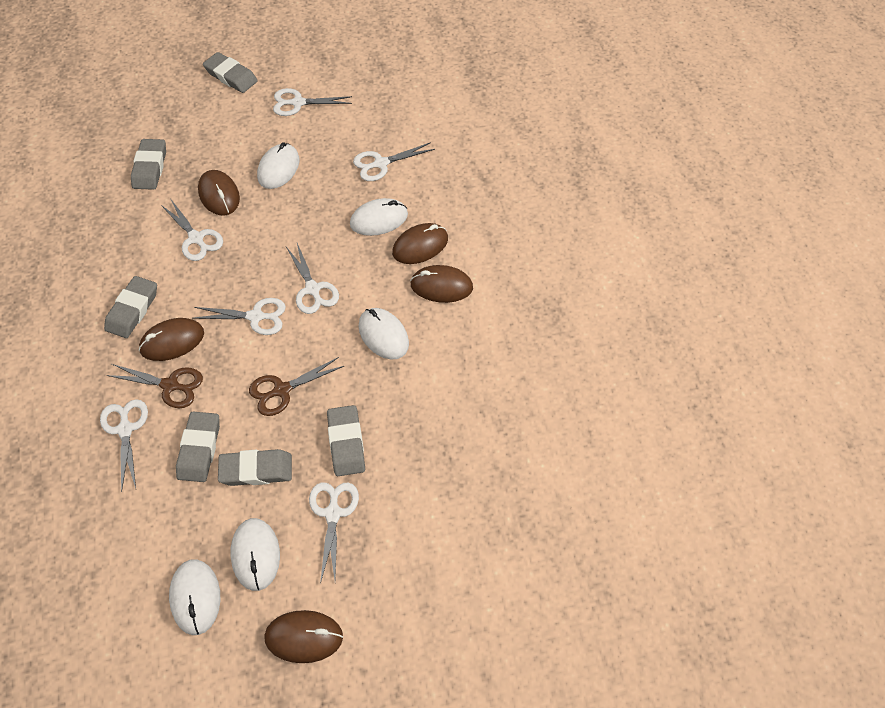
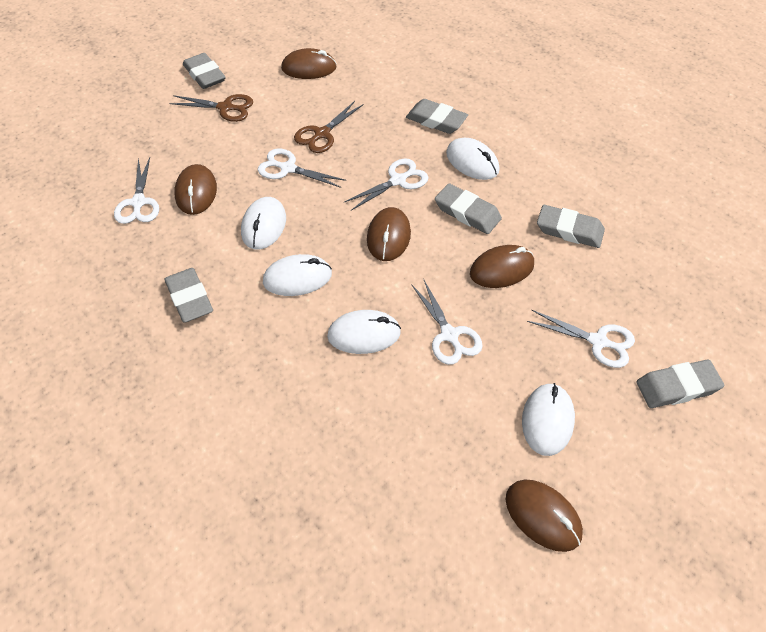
white scissors: 7 -> 5

